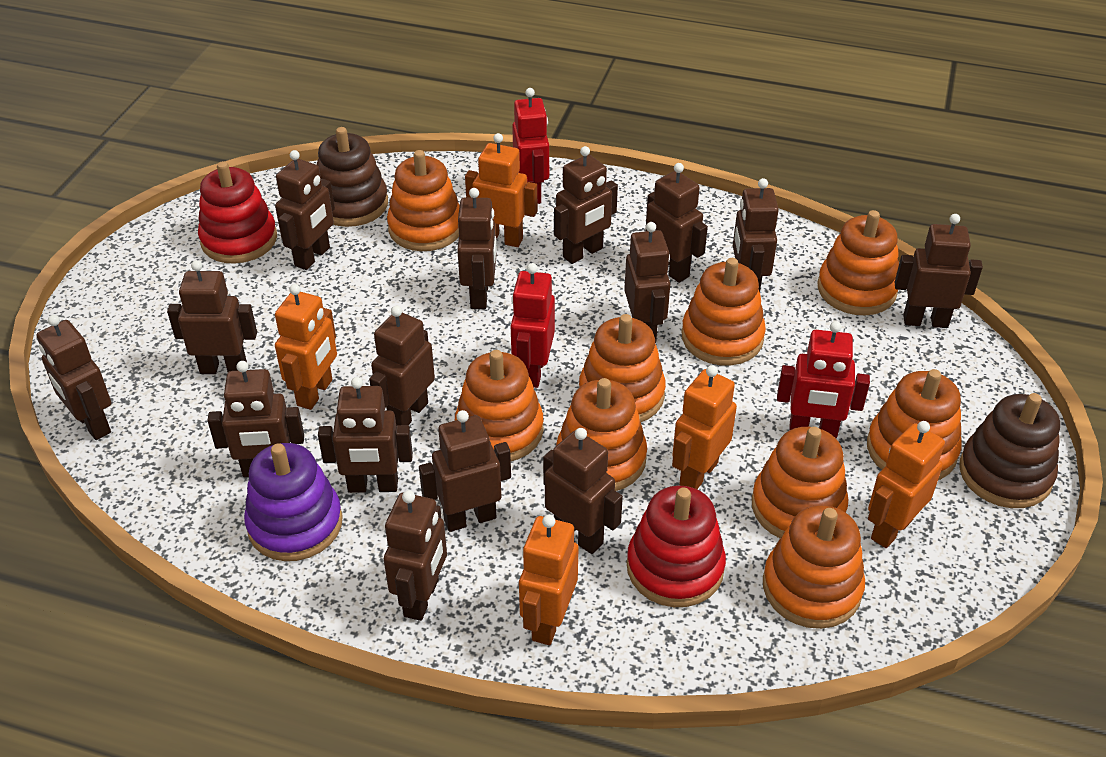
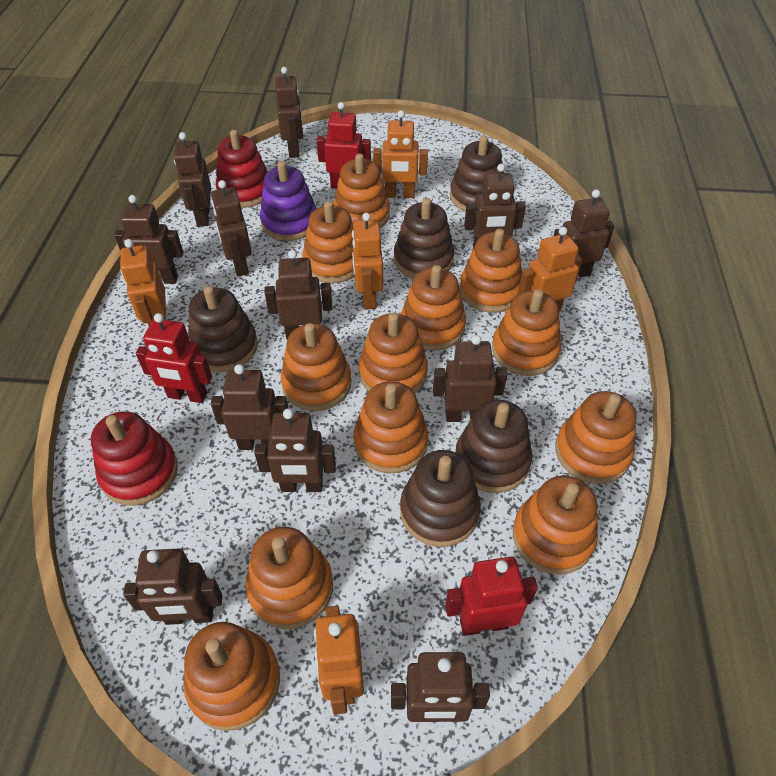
brown robot: 15 -> 12
brown stacking toy: 2 -> 5
orange stacking toy: 9 -> 12

